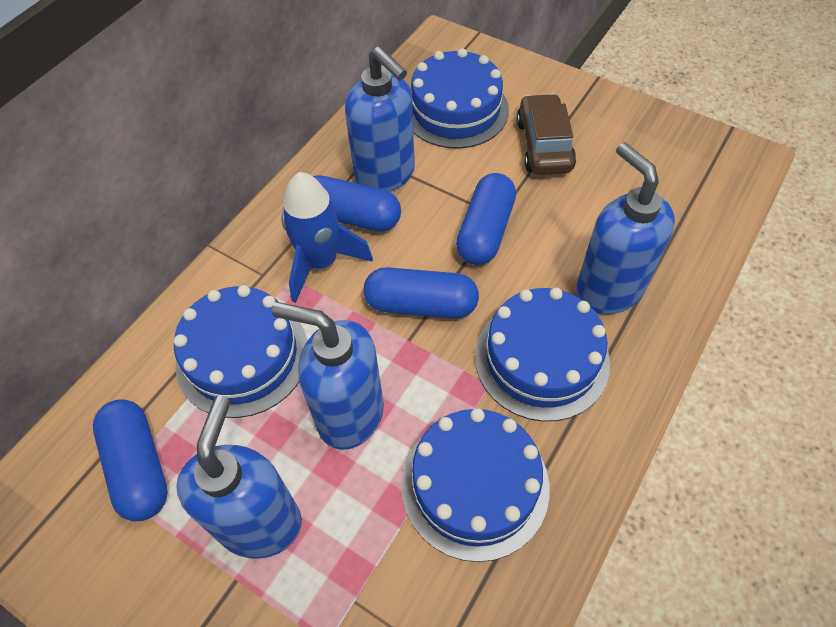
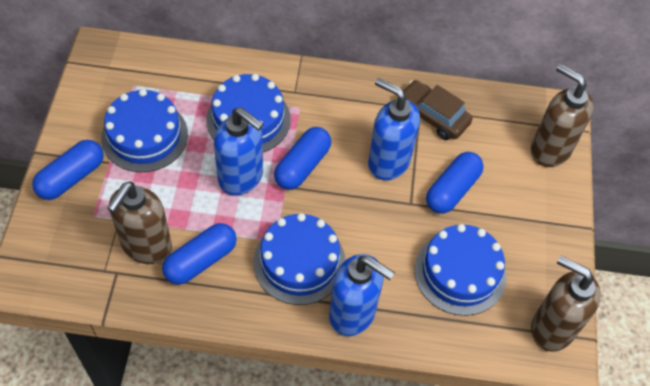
blue rocket: 1 -> 0
blue soap dispenser: 4 -> 3
brown soap dispenser: 0 -> 3

